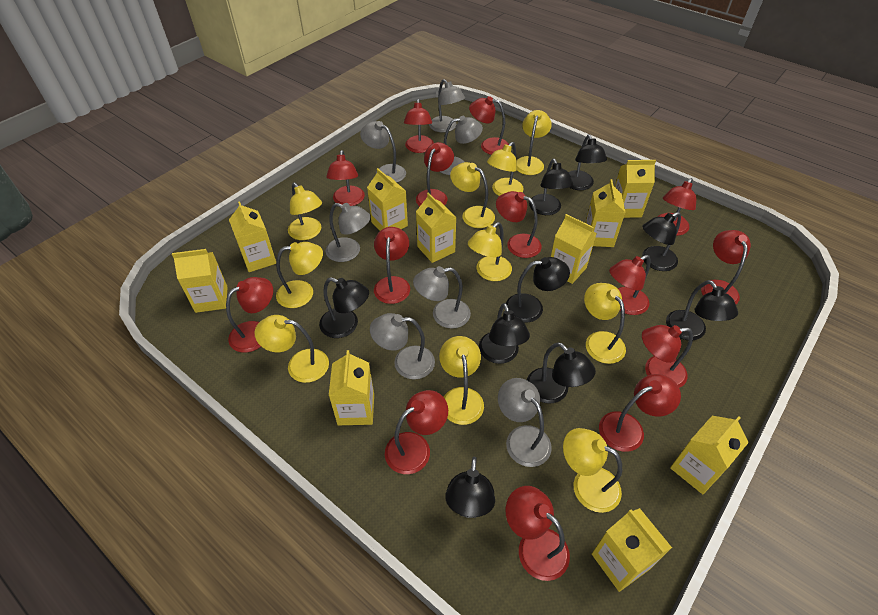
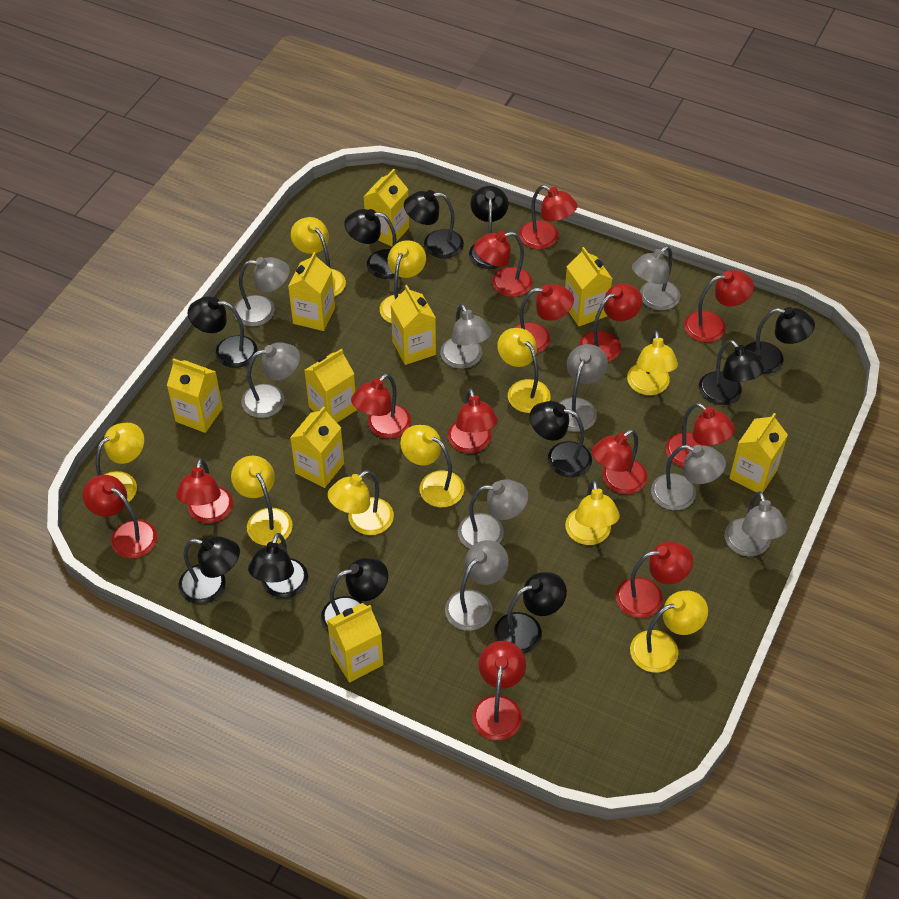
black lamp: 9 -> 11
grey lamp: 7 -> 9
red lamp: 14 -> 13
yellow carton: 10 -> 9

